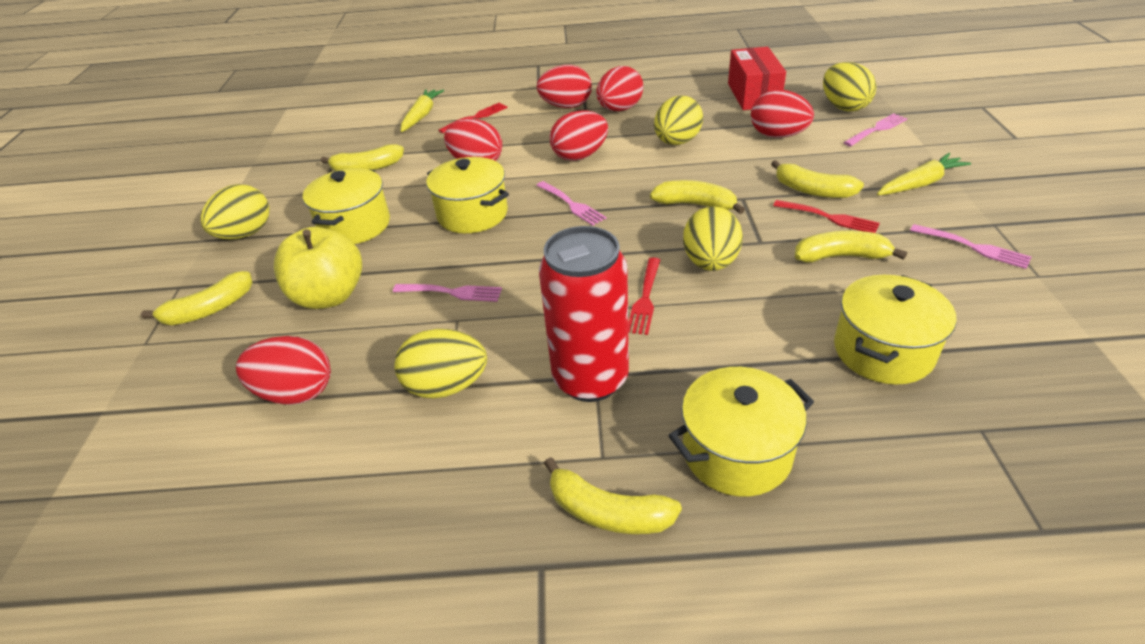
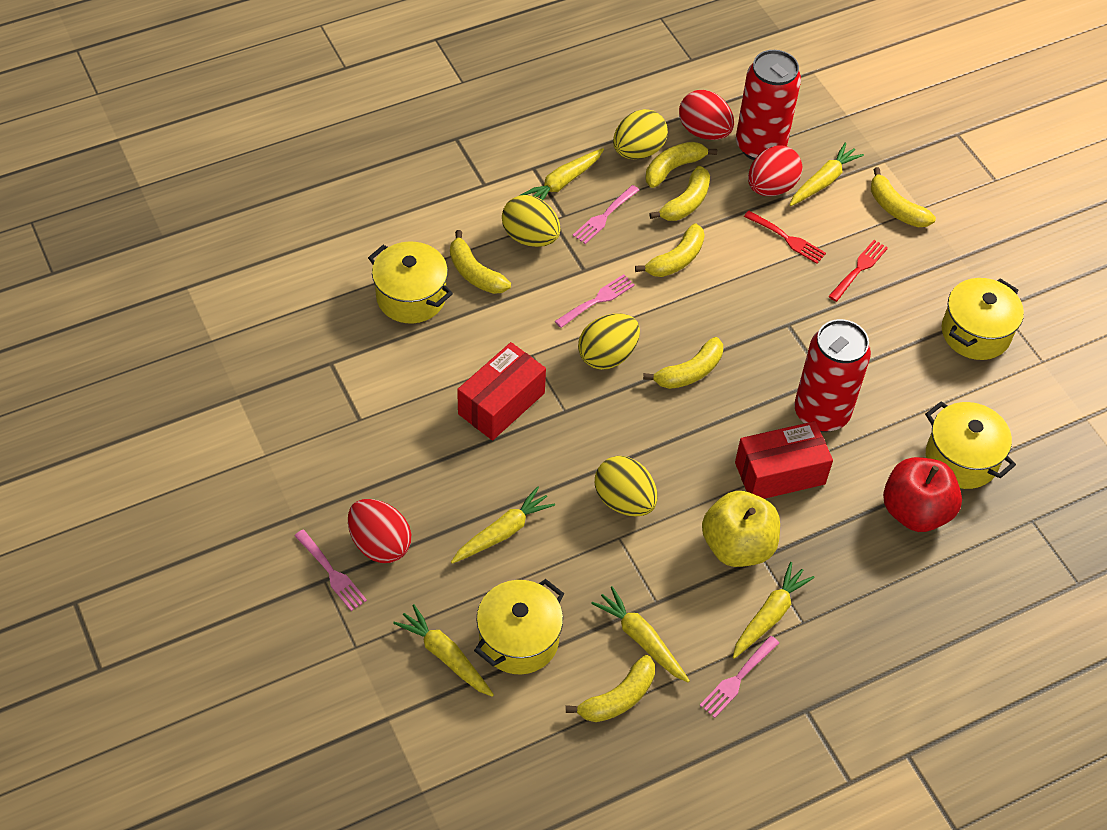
red apple: 0 -> 1
red box: 1 -> 2
red can: 1 -> 2
red egg: 6 -> 3
red fork: 3 -> 2
yellow banana: 6 -> 7
yellow carrot: 2 -> 6
yellow egg: 5 -> 4

